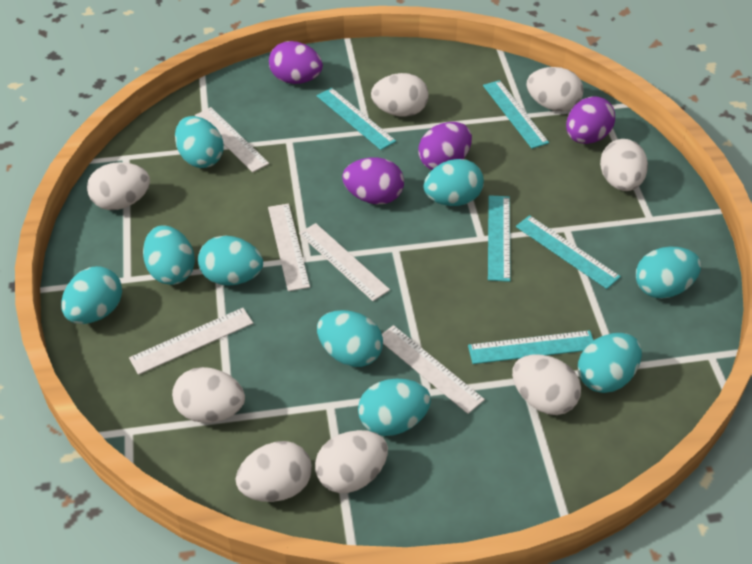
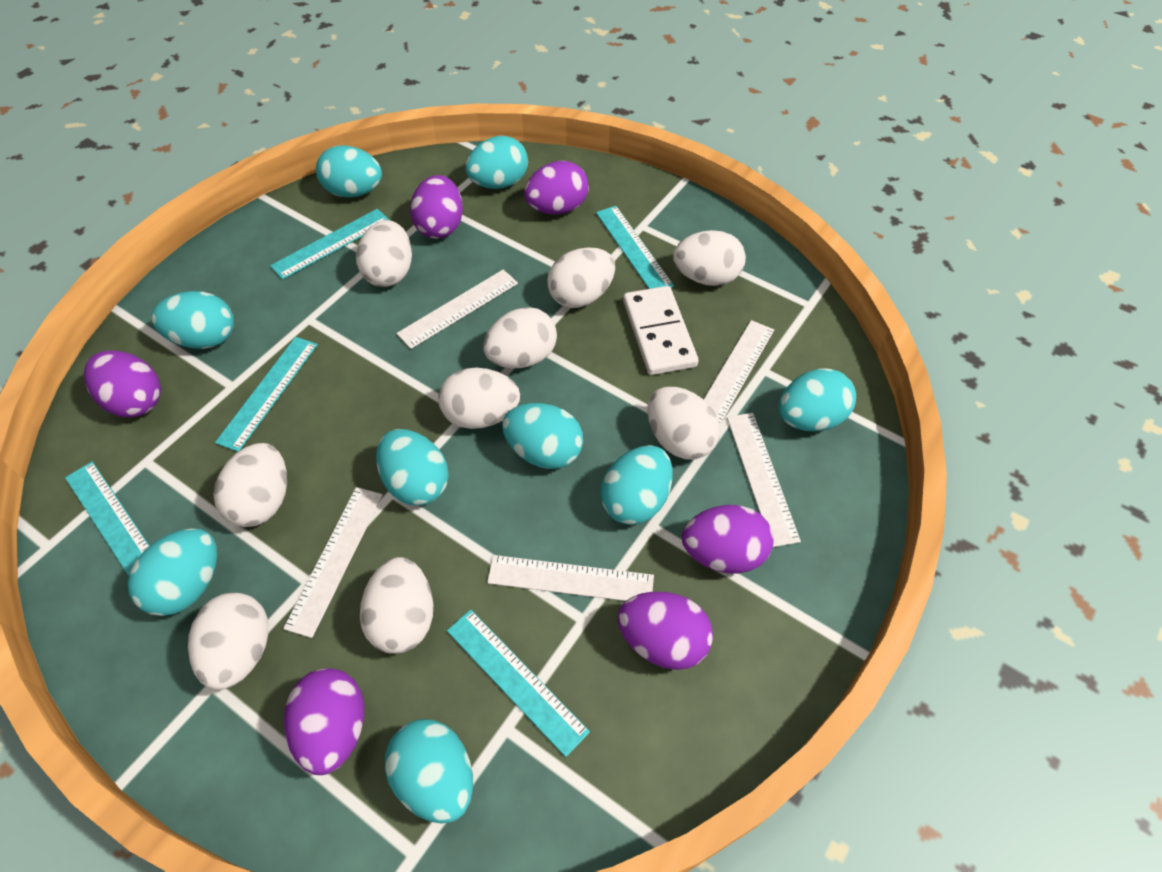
purple egg: 4 -> 6
white domino: 0 -> 1
white egg: 8 -> 9

